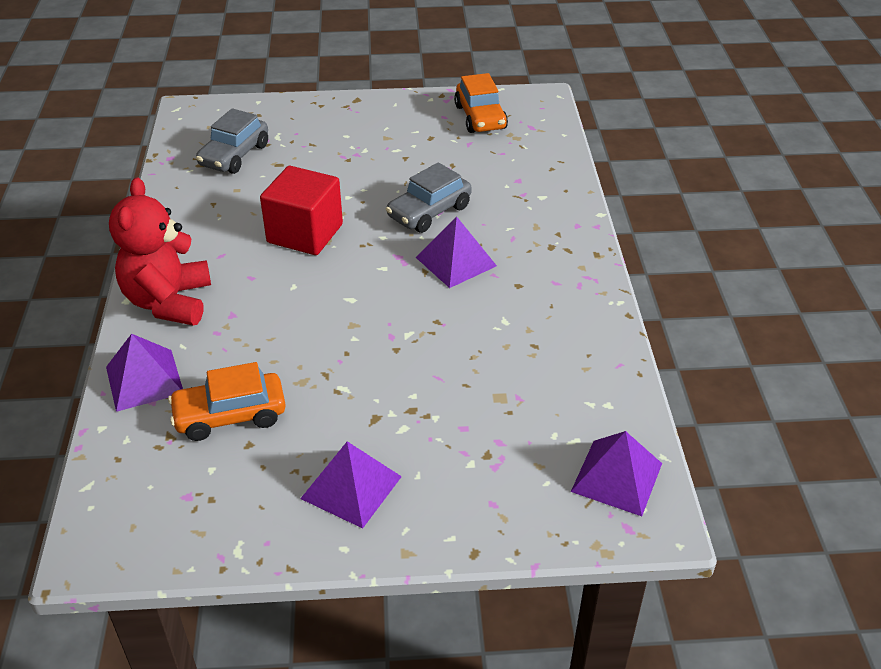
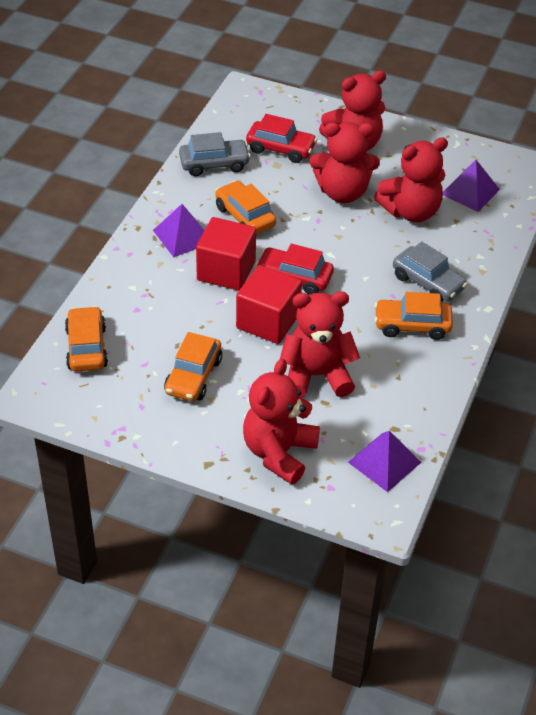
orange car: 2 -> 4
purple pyramid: 4 -> 3
red car: 0 -> 2
red cube: 1 -> 2
red teddy bear: 1 -> 5

